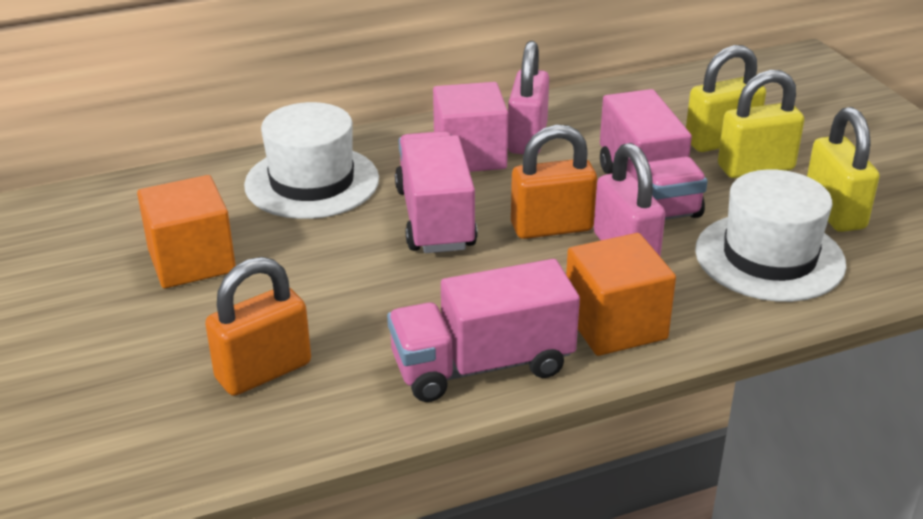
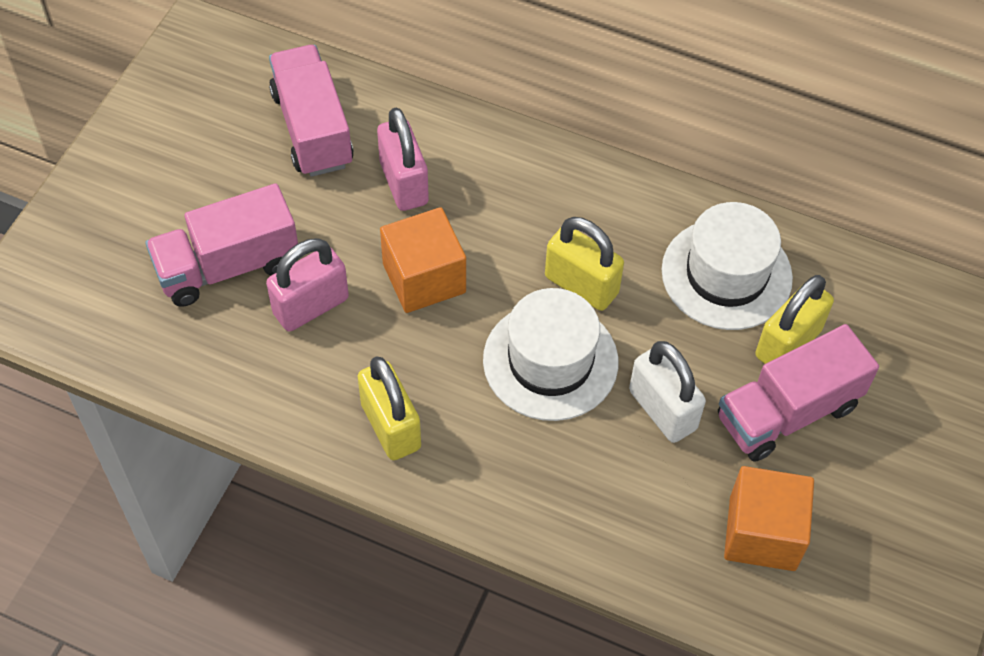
orange padlock: 2 -> 0
pink cube: 1 -> 0
white padlock: 0 -> 1

